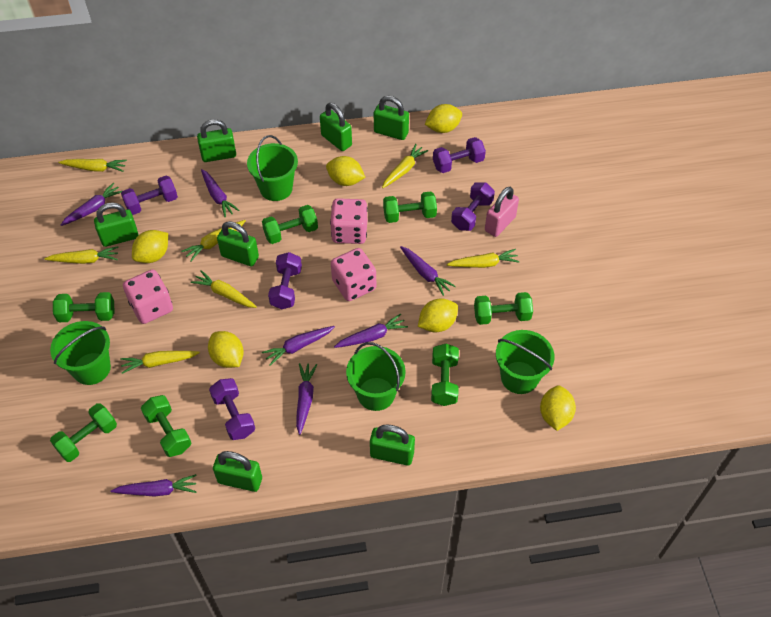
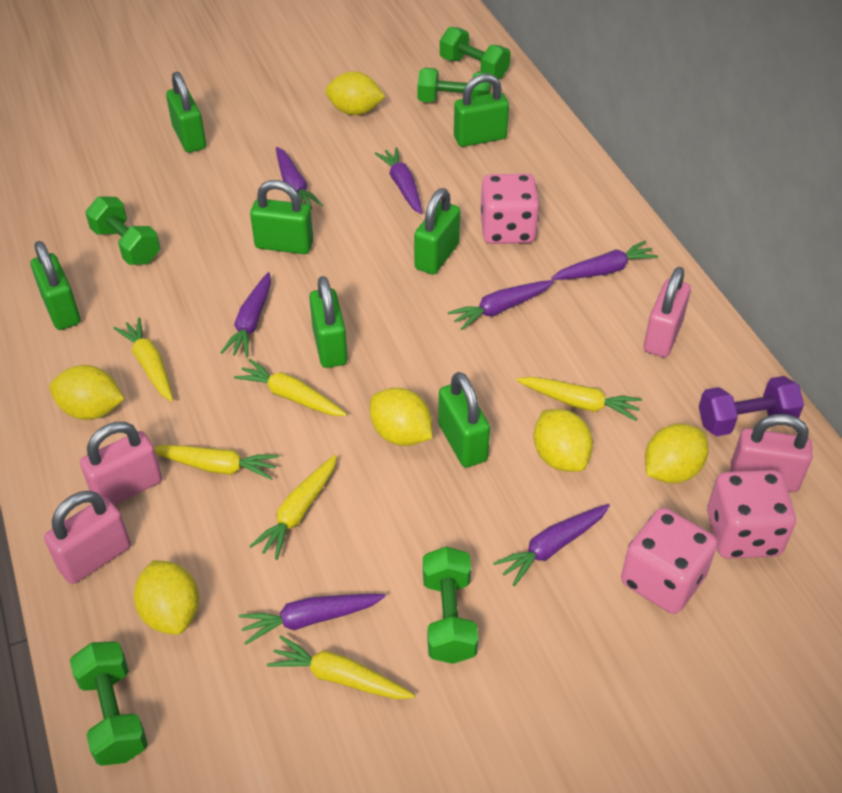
green bucket: 4 -> 0
green dumbbell: 7 -> 5
pink padlock: 1 -> 4
purple dumbbell: 5 -> 1
yellow carrot: 7 -> 6

